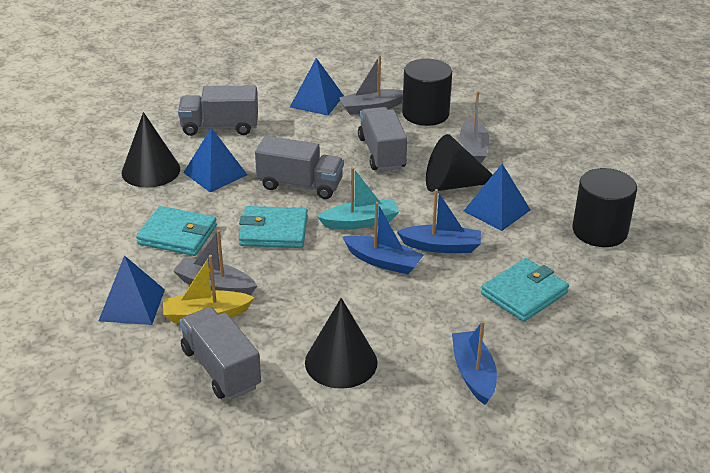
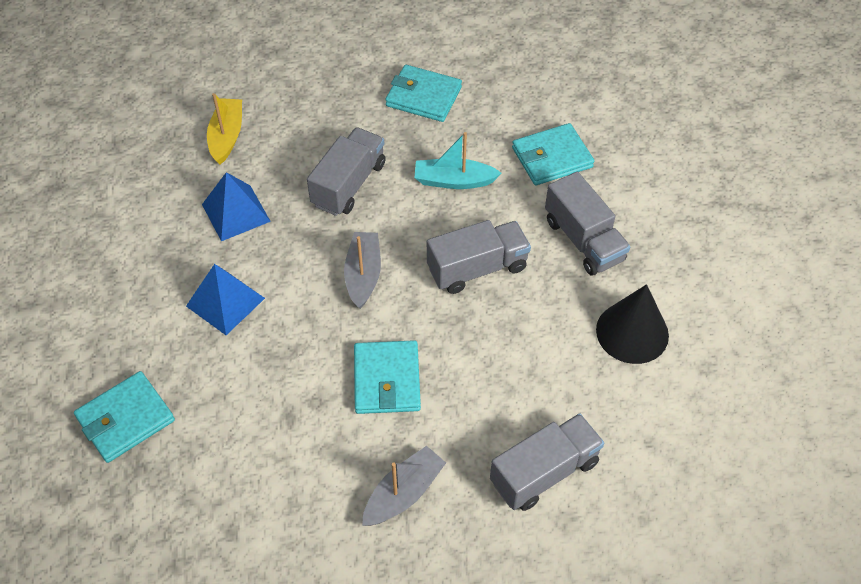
black cone: 3 -> 1
black cylinder: 2 -> 0
blue boat: 3 -> 0
blue pyramid: 4 -> 2
grey boat: 3 -> 2
turquoise wallet: 3 -> 4

